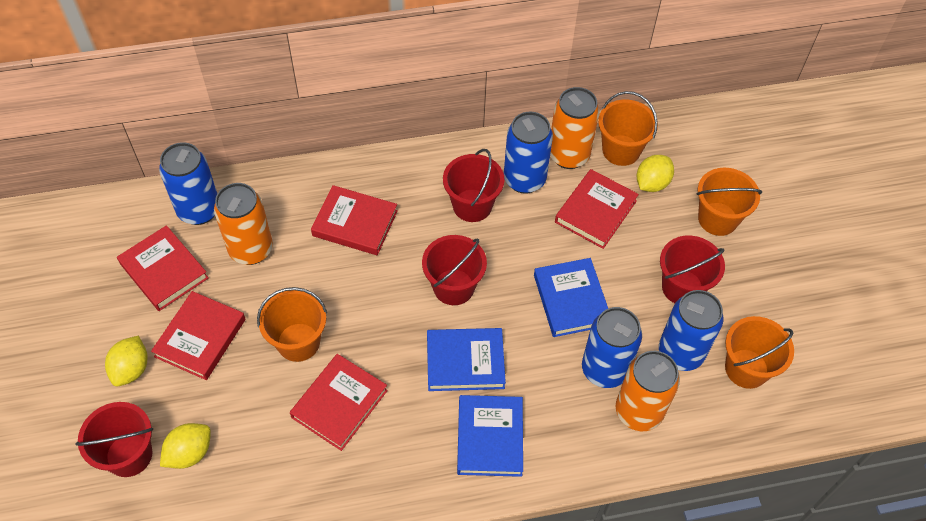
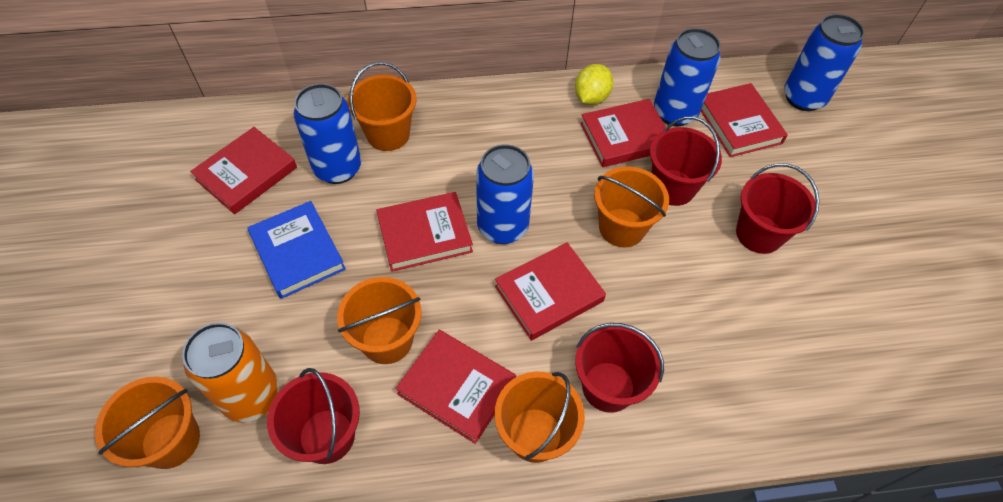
blue book: 3 -> 1
orange bucket: 4 -> 5
orange can: 3 -> 1
red book: 5 -> 6
yellow lemon: 3 -> 1

